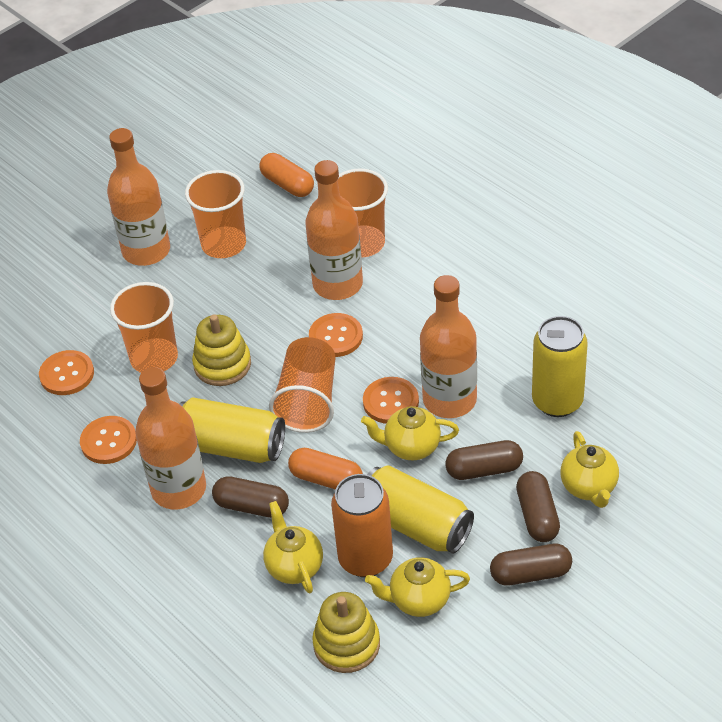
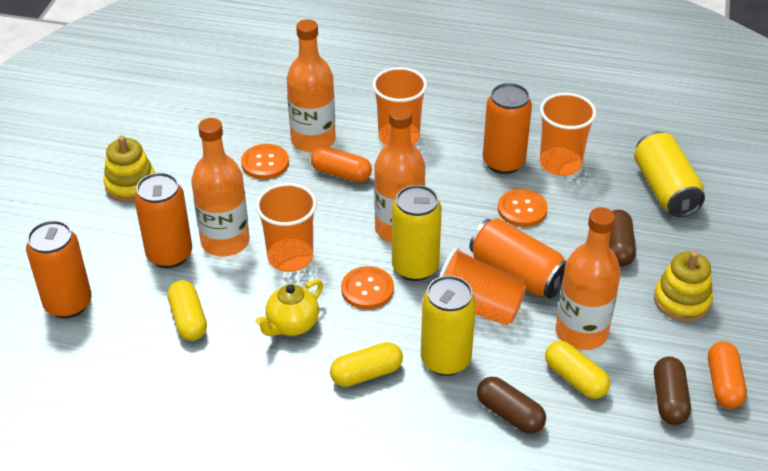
brown capsule: 4 -> 3
orange button: 4 -> 3
orange can: 1 -> 4
yellow capsule: 0 -> 3
yellow teapot: 4 -> 1

